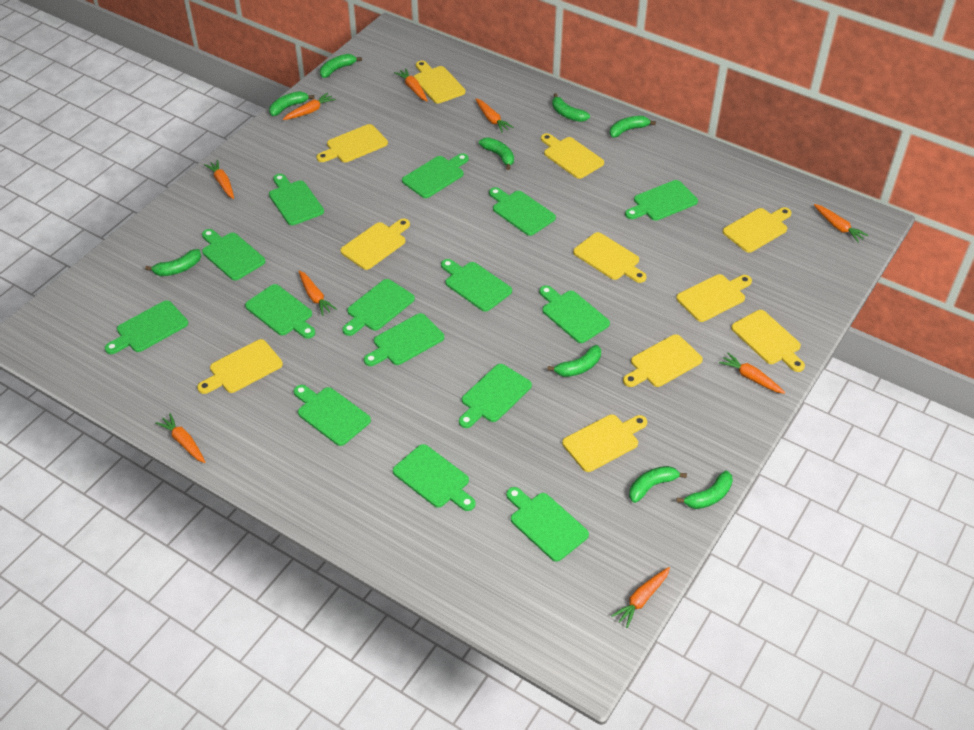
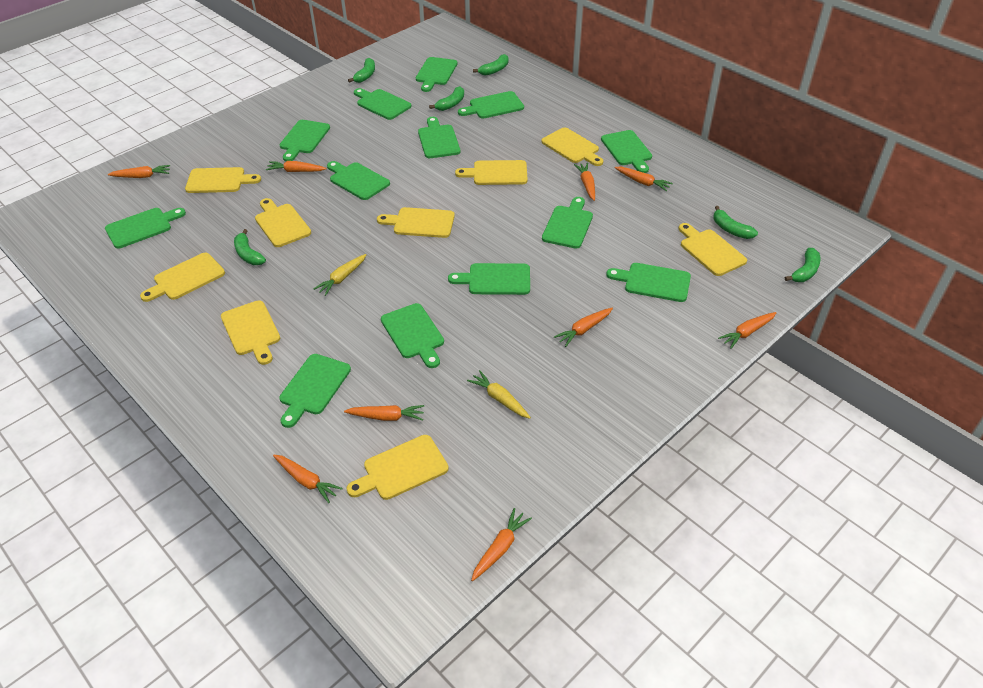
green banana: 9 -> 6
green cutting board: 15 -> 13
yellow carrot: 0 -> 2
yellow cutting board: 11 -> 9

